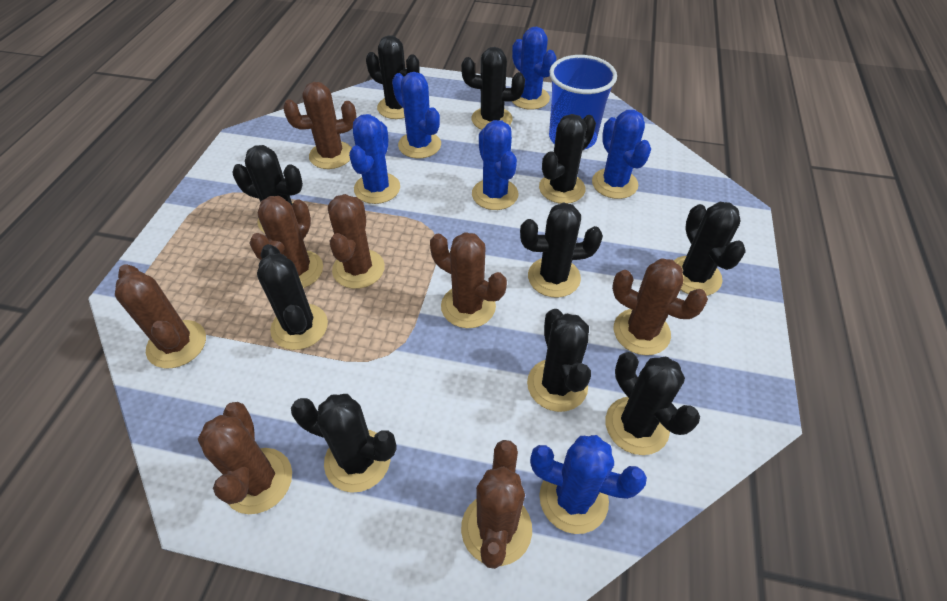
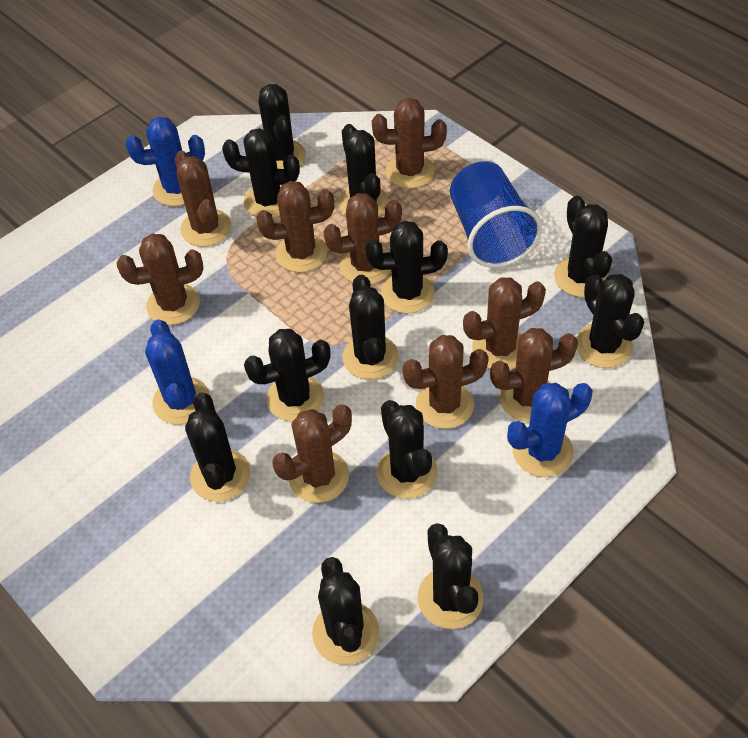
black cactus: 10 -> 12
blue cactus: 6 -> 3
brown cactus: 8 -> 9

